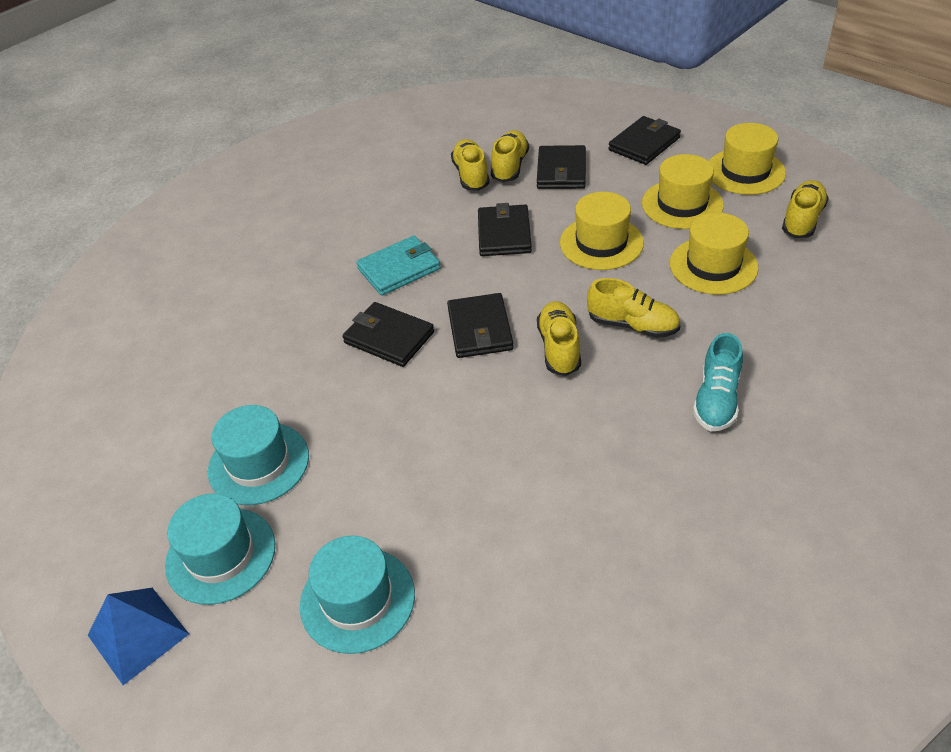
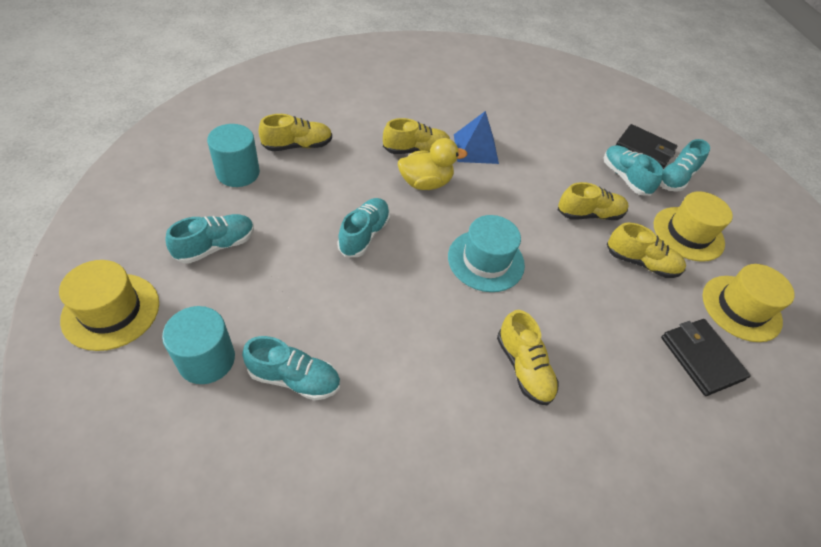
black wallet: 5 -> 2
turquoise cylinder: 0 -> 2
turquoise hat: 3 -> 1
turquoise shoe: 1 -> 5
turquoise wallet: 1 -> 0
yellow duck: 0 -> 1
yellow hat: 4 -> 3

